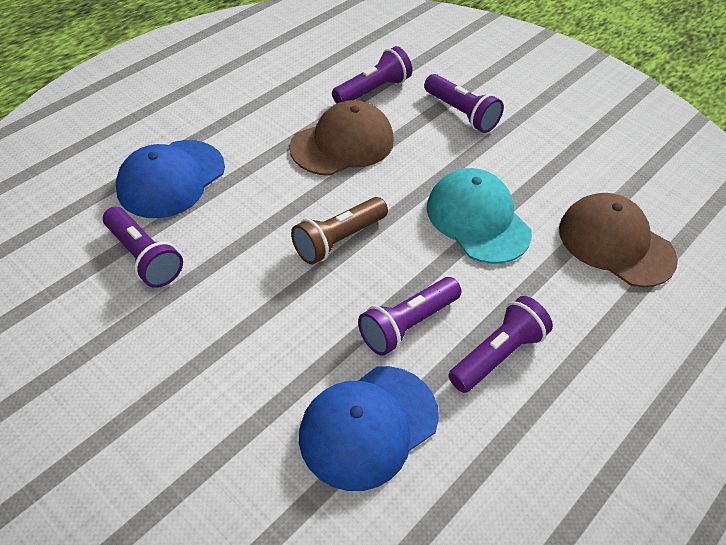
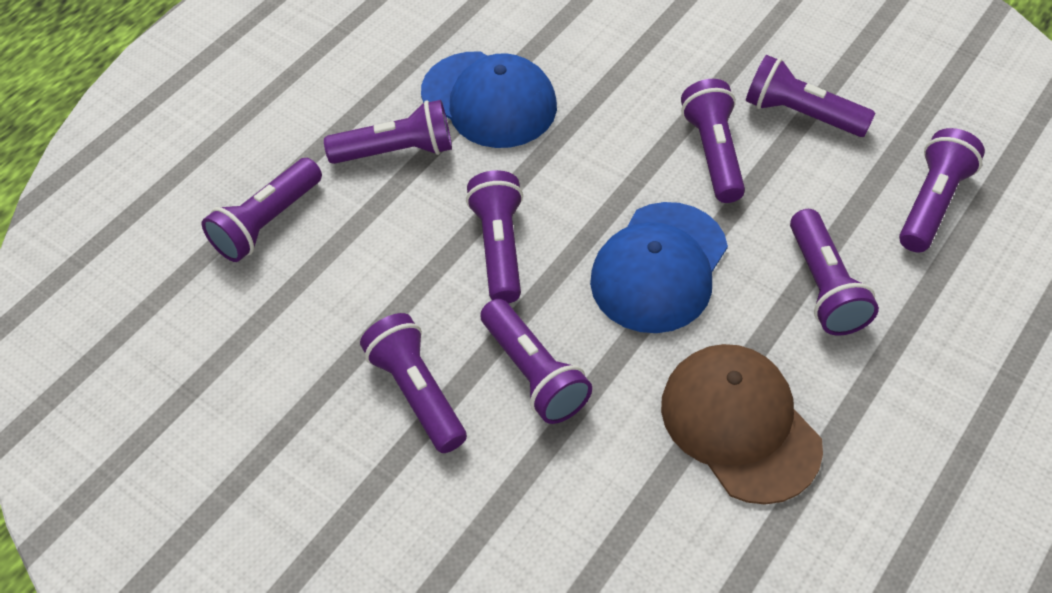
brown cap: 2 -> 1
brown flashlight: 1 -> 0
purple flashlight: 5 -> 9
turquoise cap: 1 -> 0

